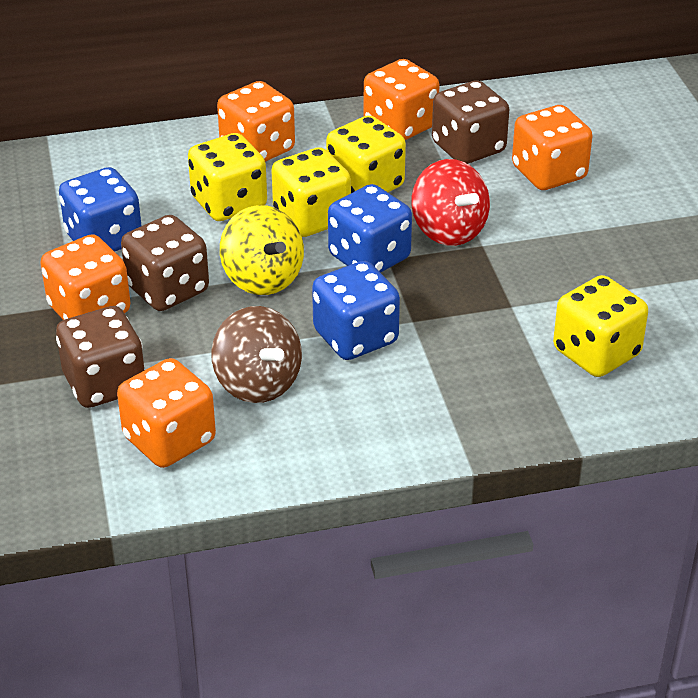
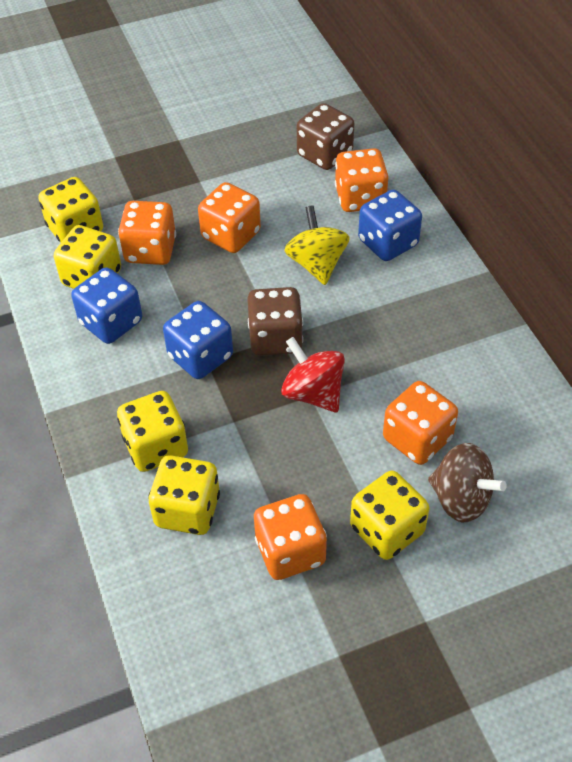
brown dice: 3 -> 2
yellow dice: 4 -> 5

